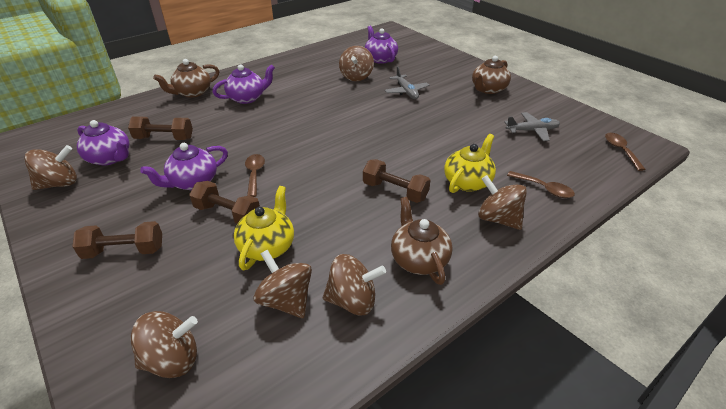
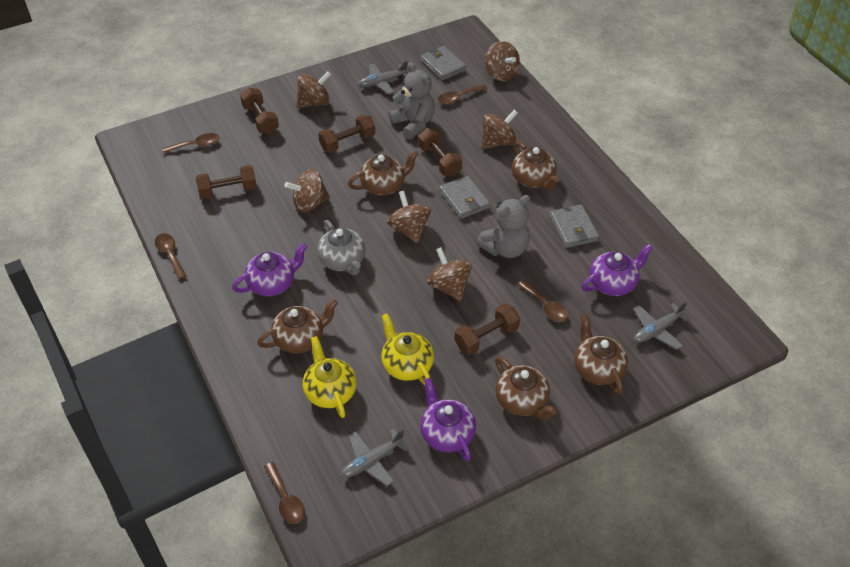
brown dumbbell: 4 -> 5
brown spoon: 3 -> 5
brown teapot: 3 -> 5
grey plane: 2 -> 3
grey teapot: 0 -> 1
grey teddy bear: 0 -> 2
grey wallet: 0 -> 3
purple teapot: 4 -> 3

